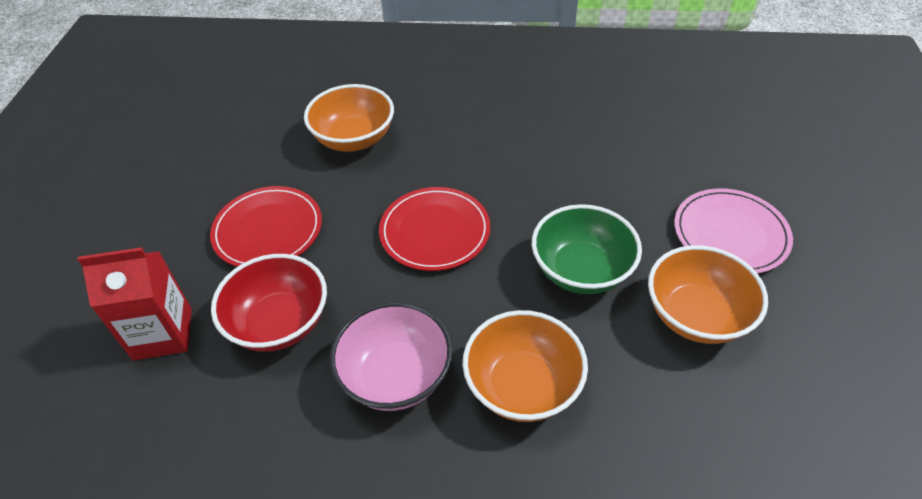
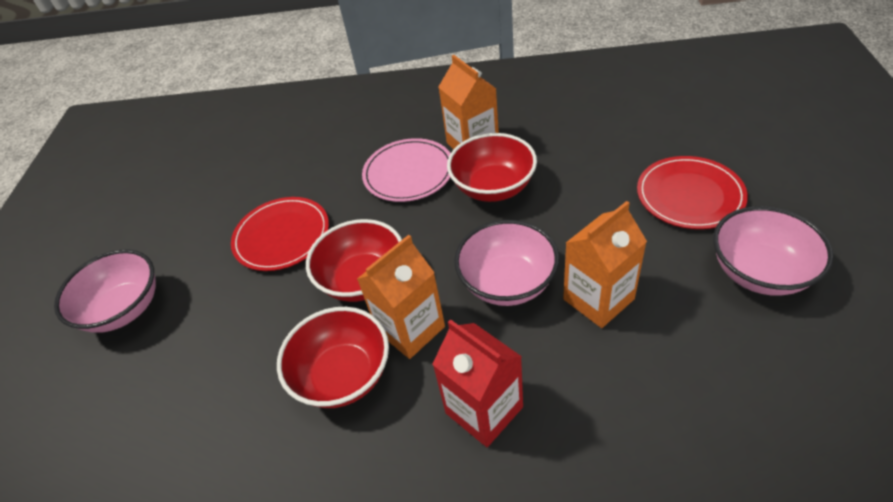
green bowl: 1 -> 0
orange bowl: 3 -> 0
orange carton: 0 -> 3
pink bowl: 1 -> 3
red bowl: 1 -> 3

